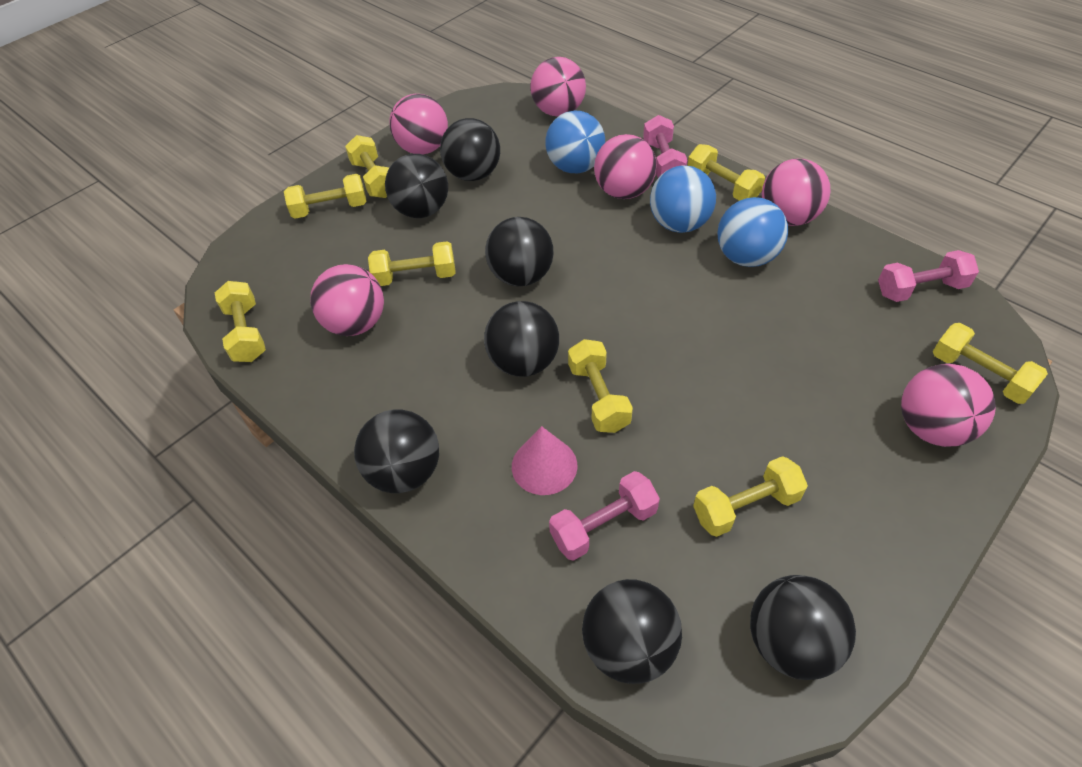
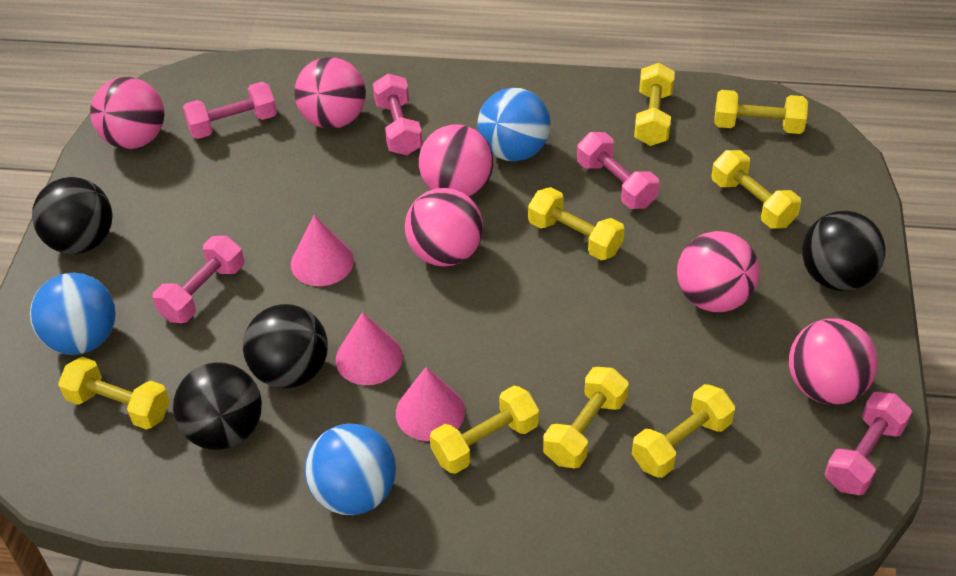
black ball: 7 -> 4
pink cone: 1 -> 3
pink dumbbell: 3 -> 5

